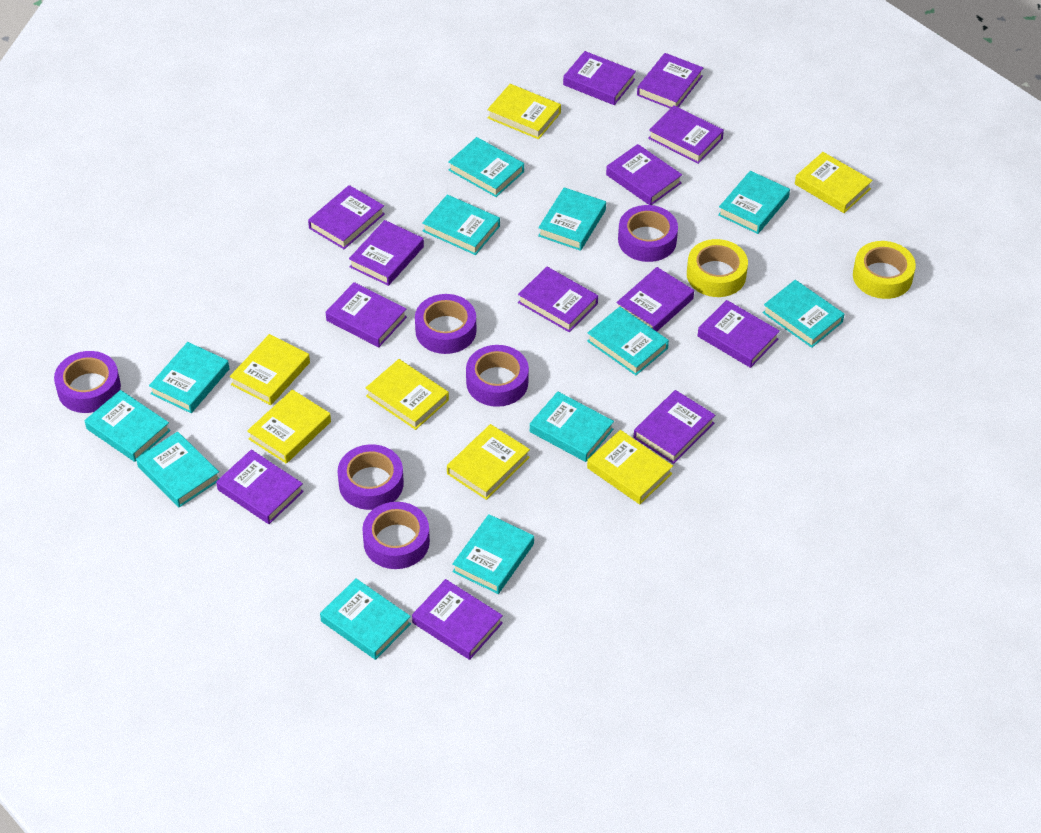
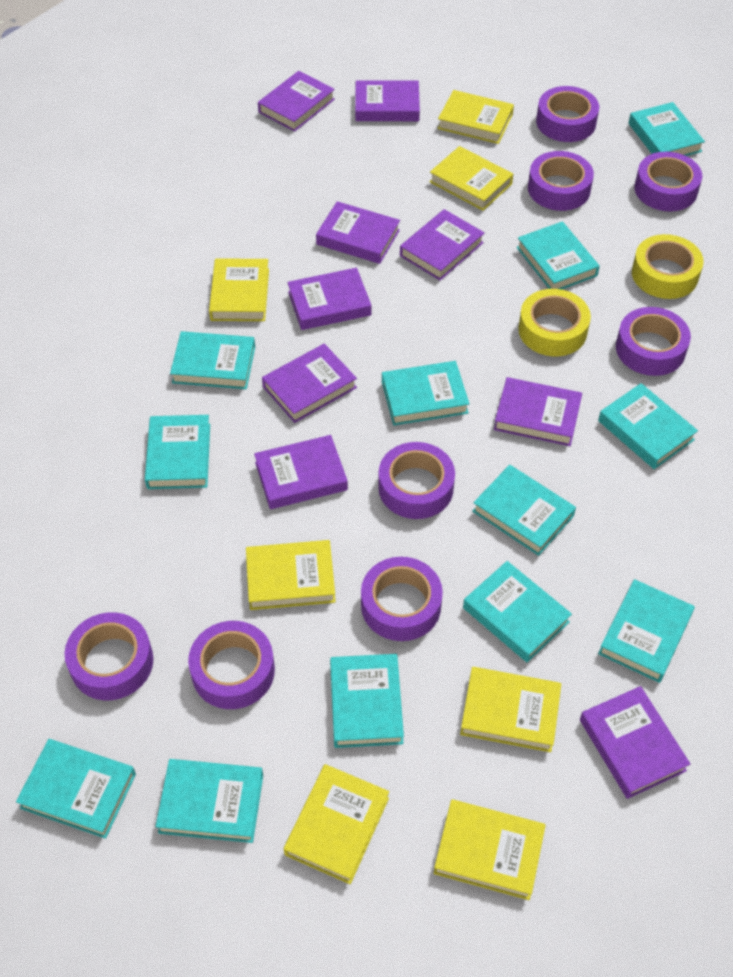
purple book: 13 -> 9
purple tape: 6 -> 8

